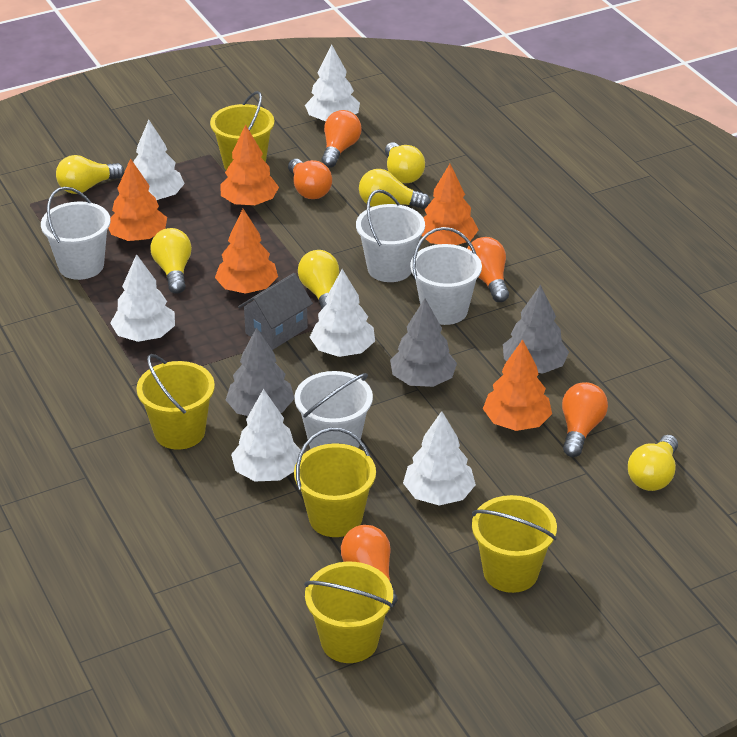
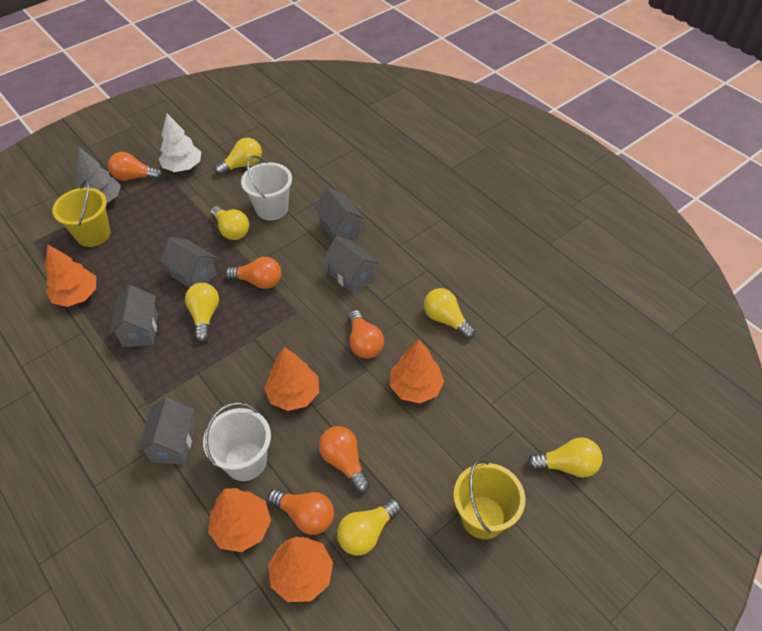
grey house: 1 -> 5
grey tree: 3 -> 1
white bucket: 4 -> 2
white tree: 6 -> 1
yellow bucket: 5 -> 2

